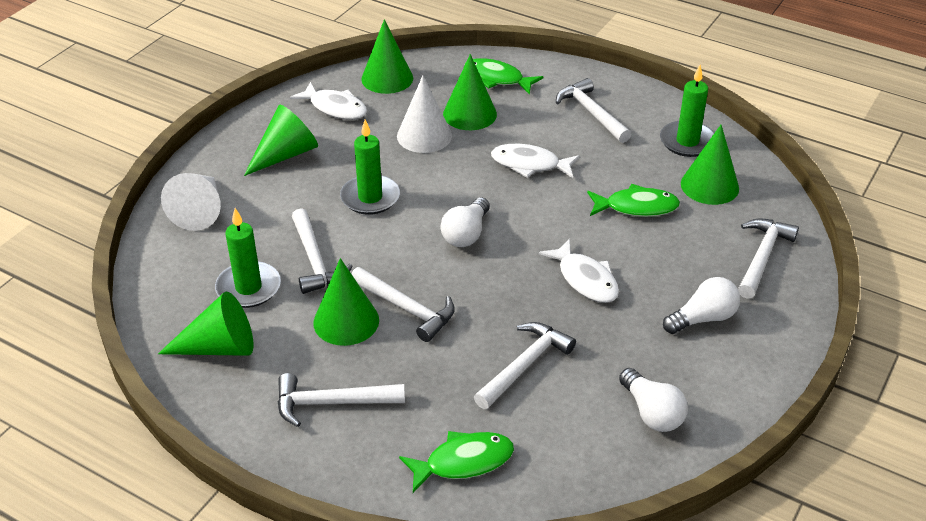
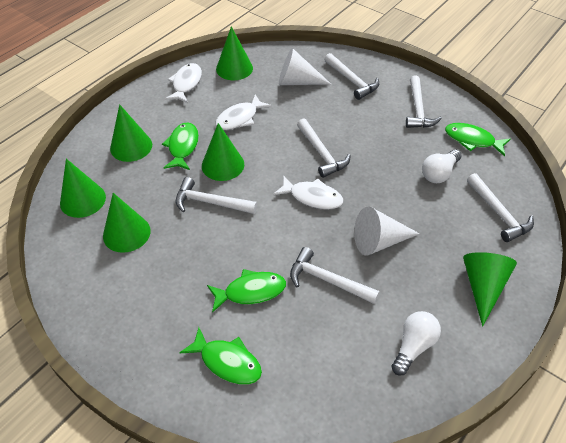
green candle: 3 -> 0
green fish: 3 -> 4
white light bulb: 3 -> 2

